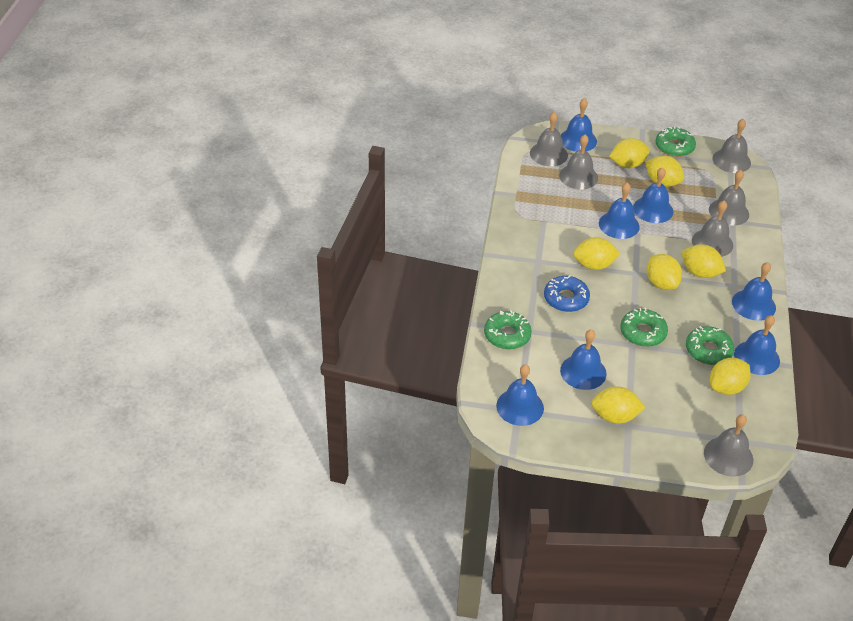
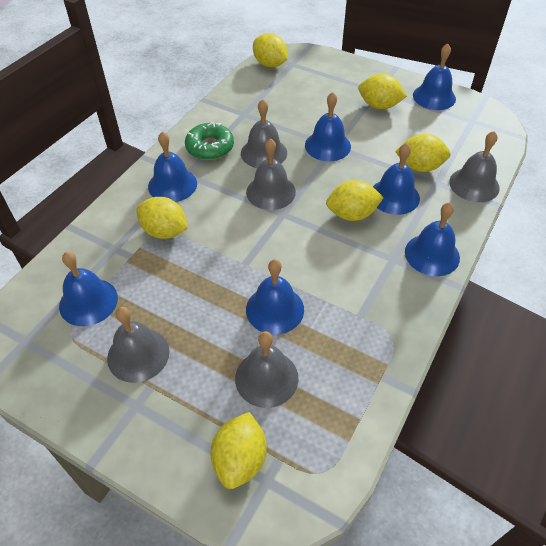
blue donut: 1 -> 0
green donut: 4 -> 1
grey bell: 6 -> 5
yellow lemon: 7 -> 6

